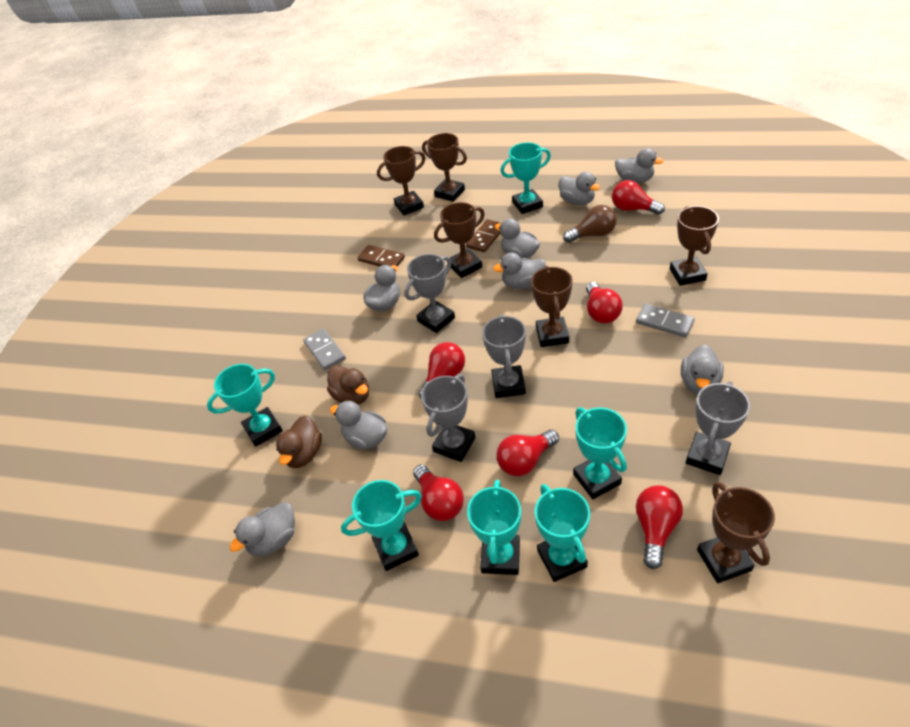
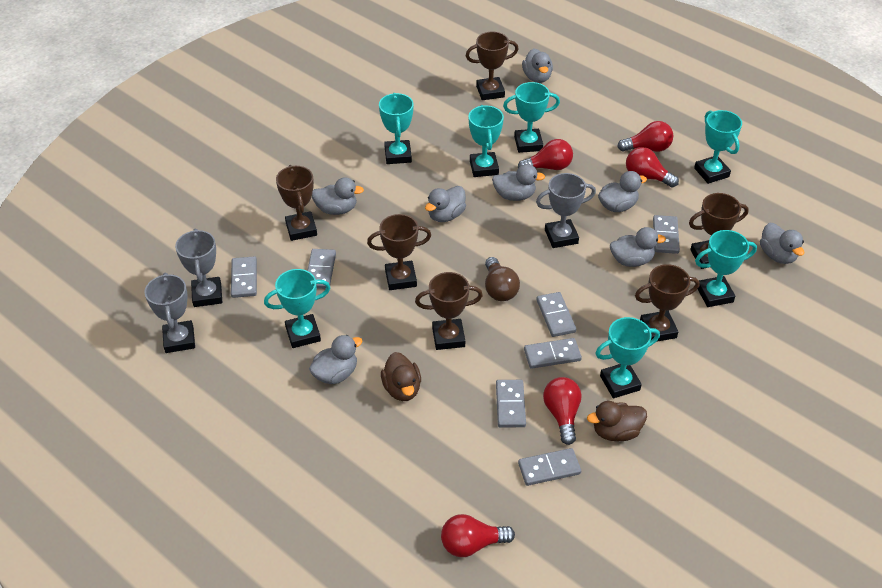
brown domino: 2 -> 0
grey domino: 2 -> 7
grey trophy: 4 -> 3
red light bulb: 6 -> 5
turquoise trophy: 6 -> 7

